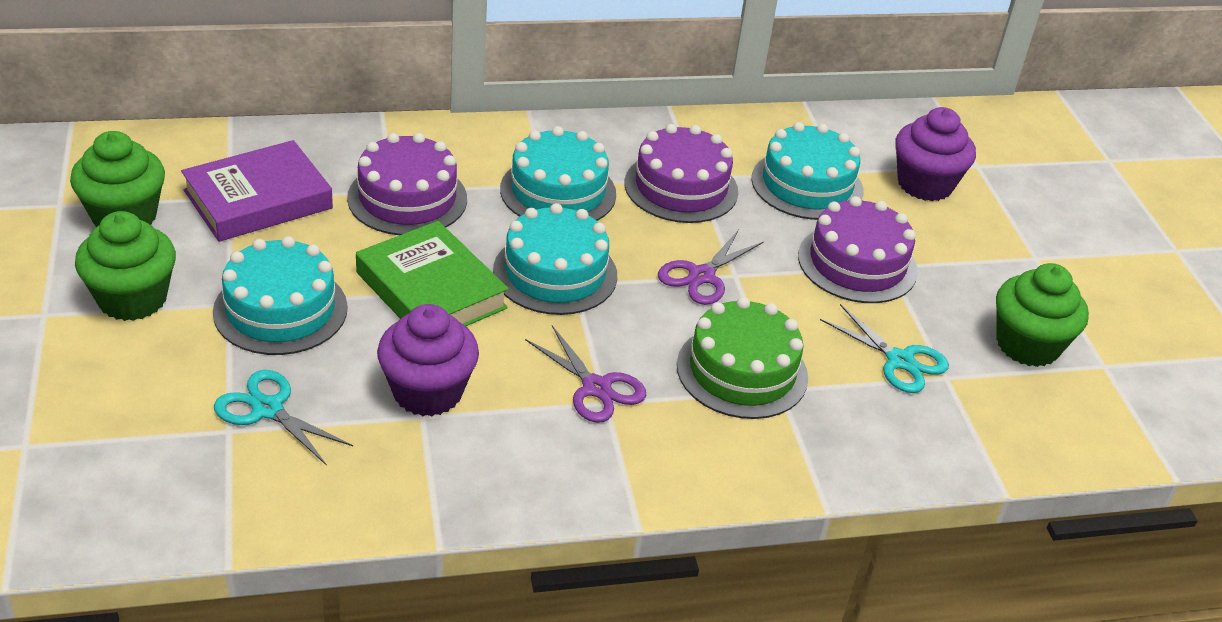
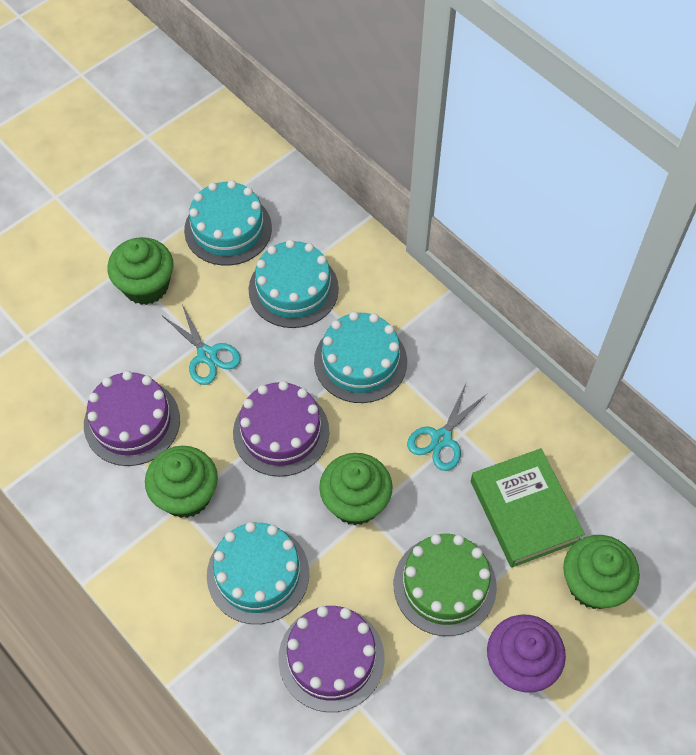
green cupcake: 3 -> 4
purple book: 1 -> 0
purple cupcake: 2 -> 1
purple scissors: 2 -> 0

